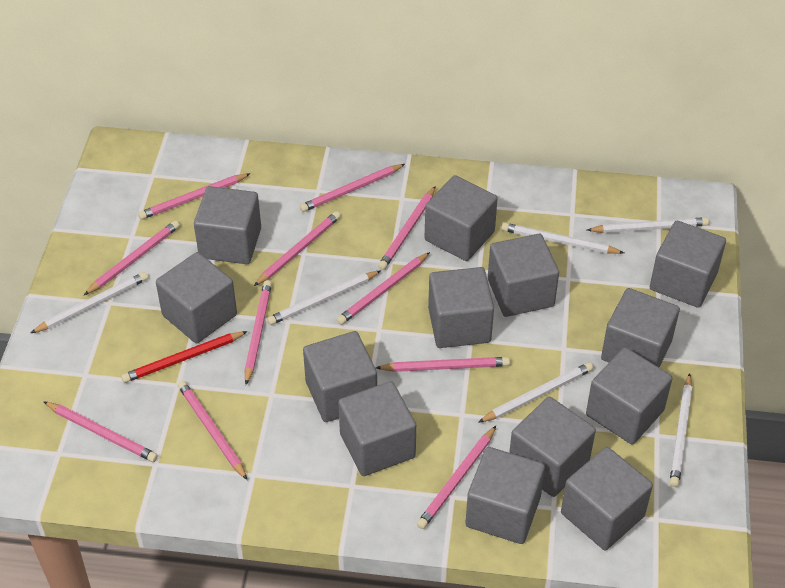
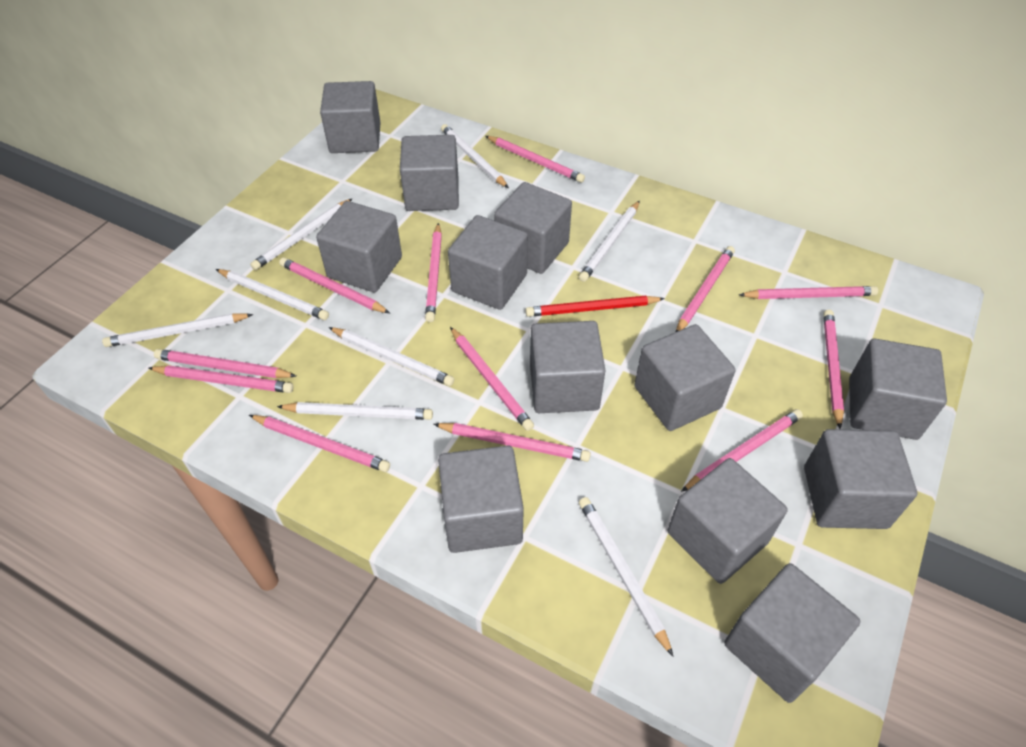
grey cube: 13 -> 12
pink pencil: 11 -> 12
white pencil: 6 -> 8

